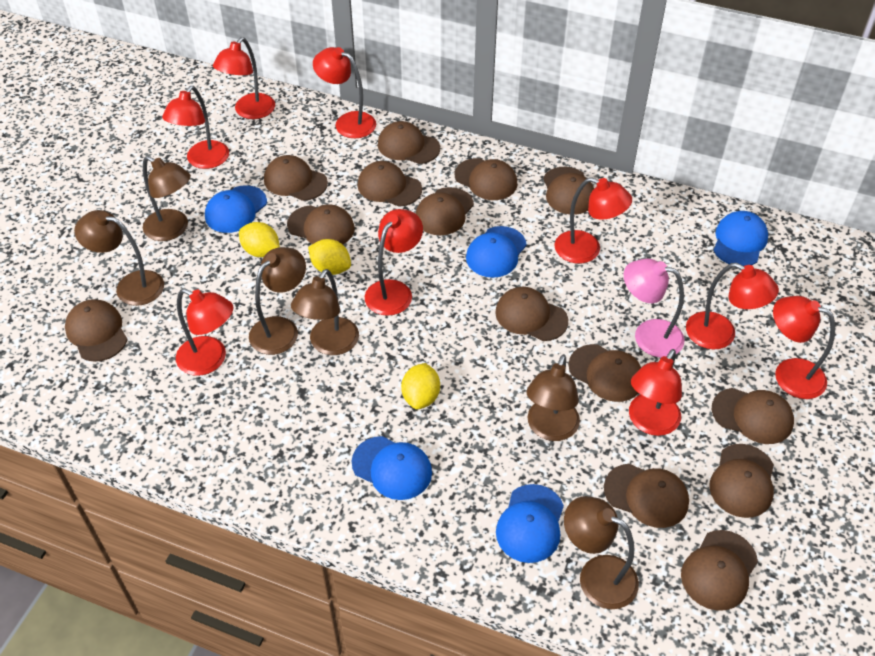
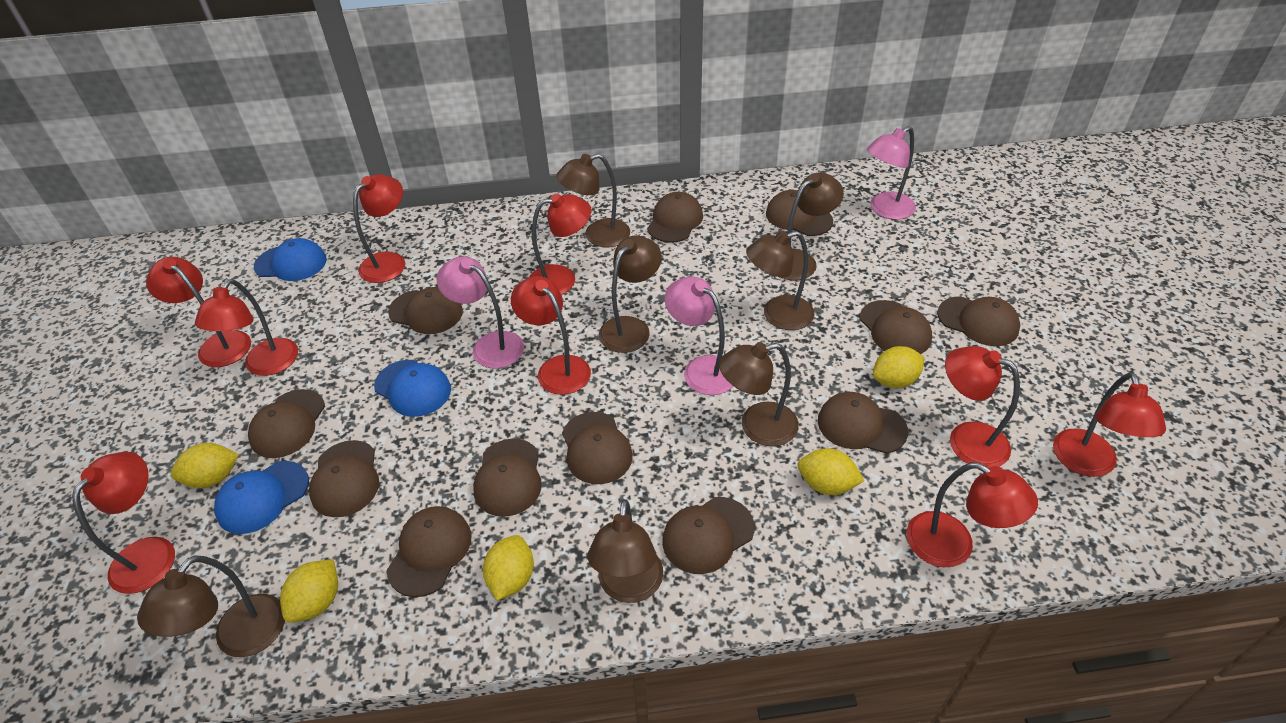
blue cap: 5 -> 3
brown cap: 14 -> 12
brown lamp: 6 -> 7
pink lamp: 1 -> 3
yellow lemon: 3 -> 5

